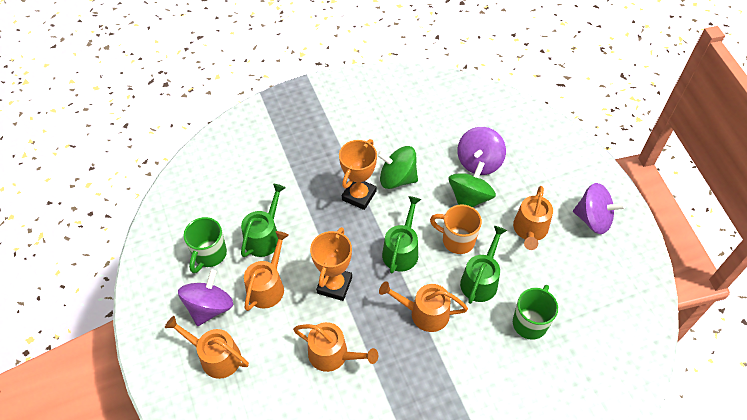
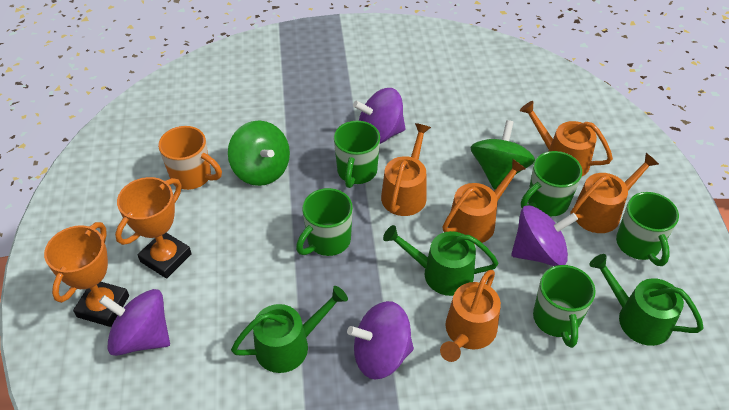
green mug: 2 -> 5
purple spinning top: 3 -> 4

